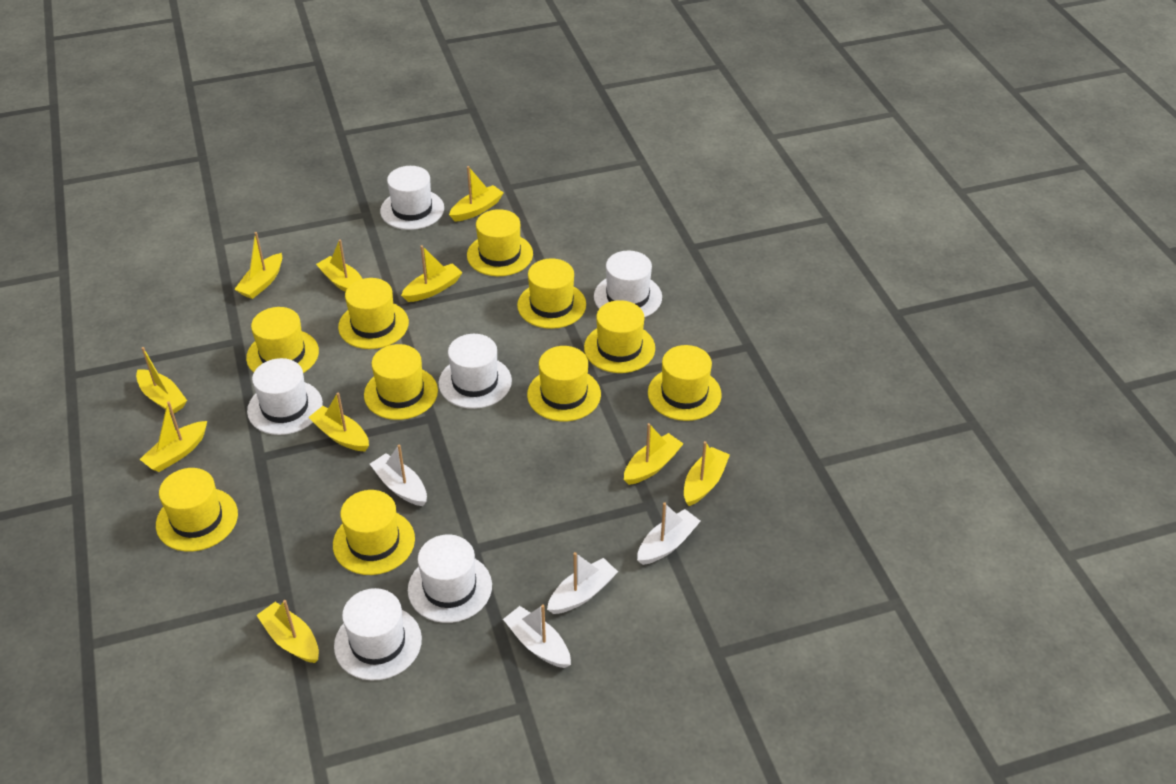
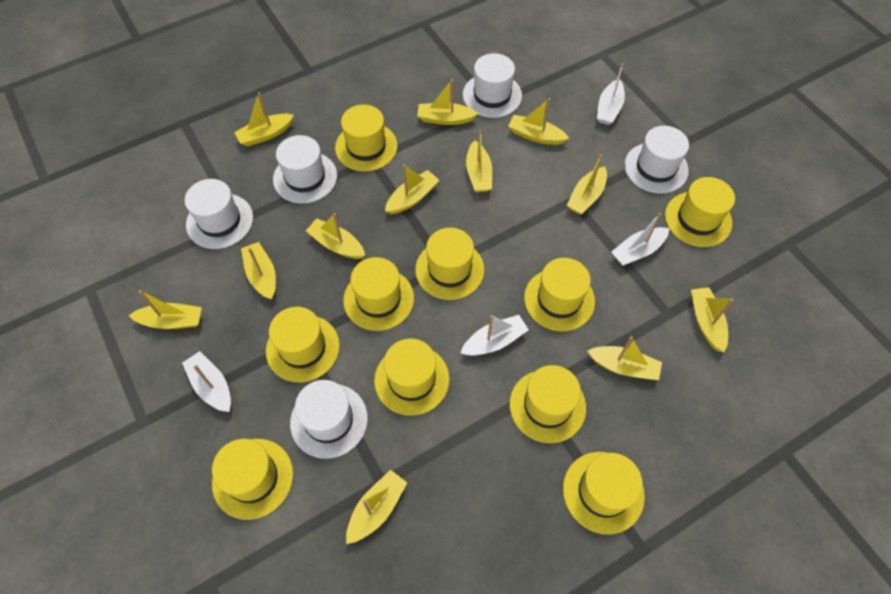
white hat: 6 -> 5
yellow boat: 10 -> 12

